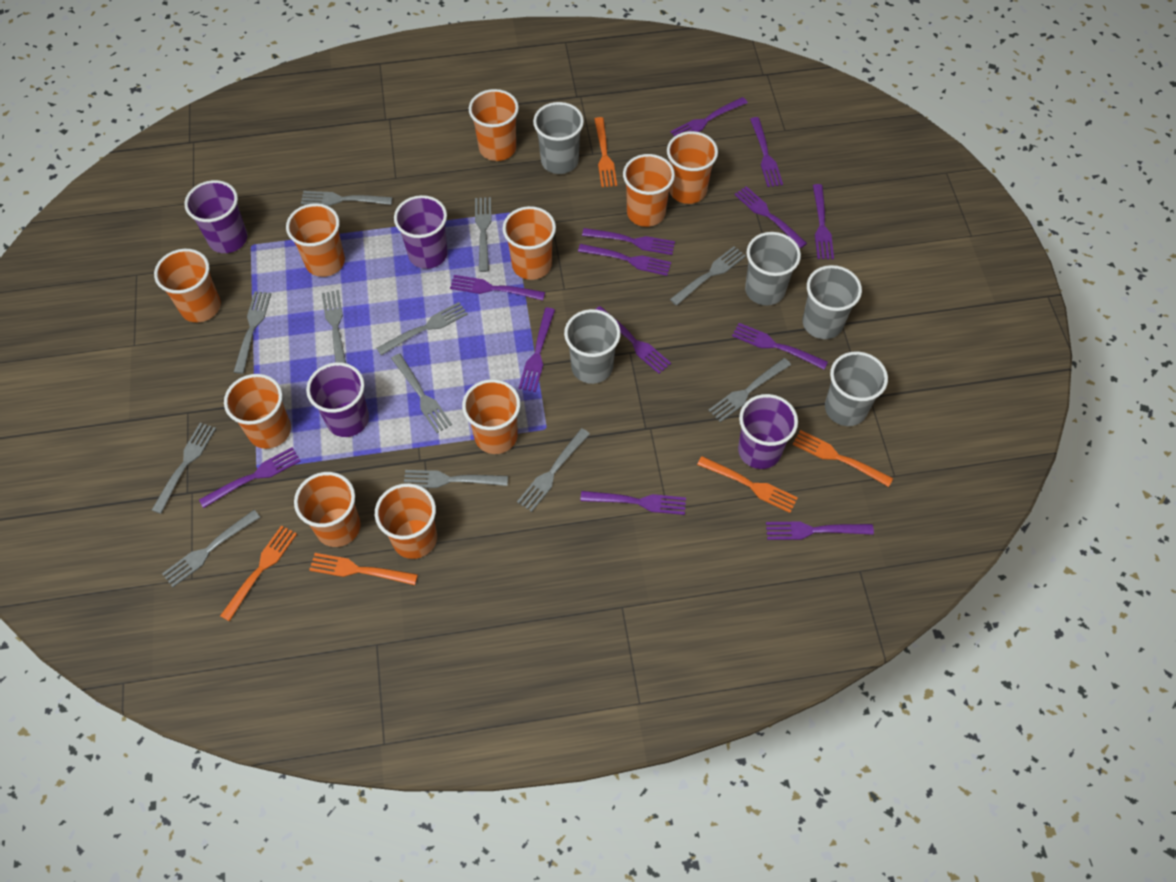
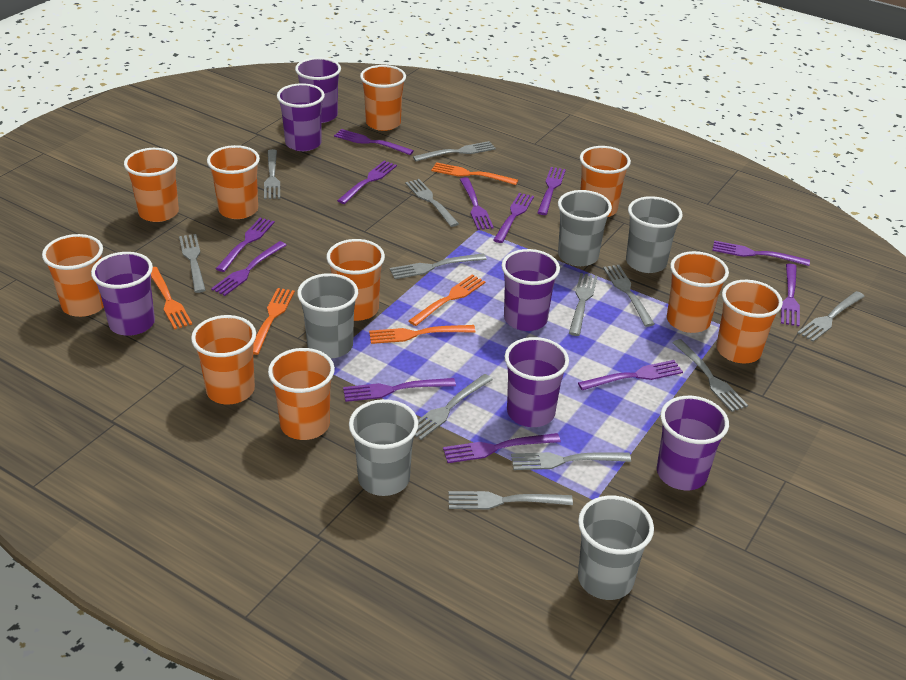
purple cup: 4 -> 6
purple fork: 13 -> 12

